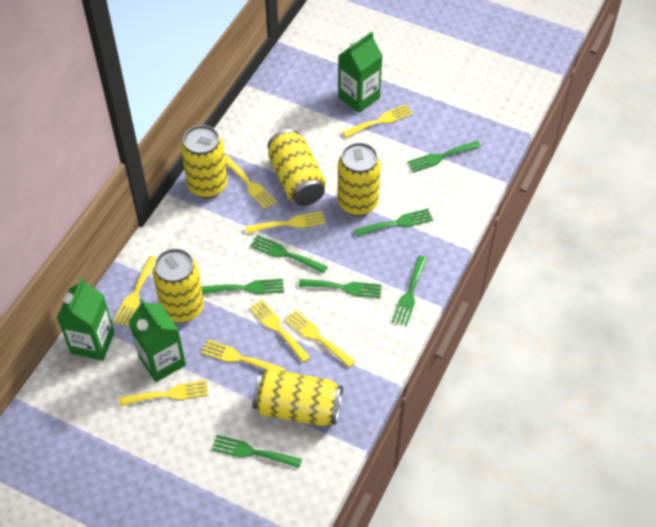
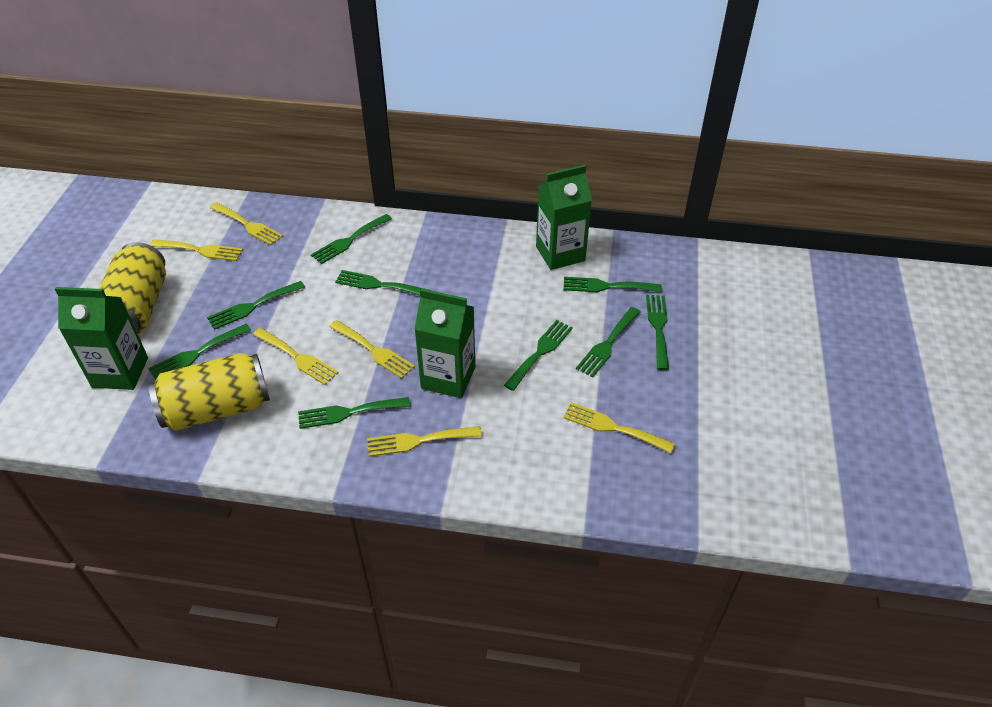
green fork: 7 -> 9
yellow can: 5 -> 2
yellow fork: 8 -> 6

